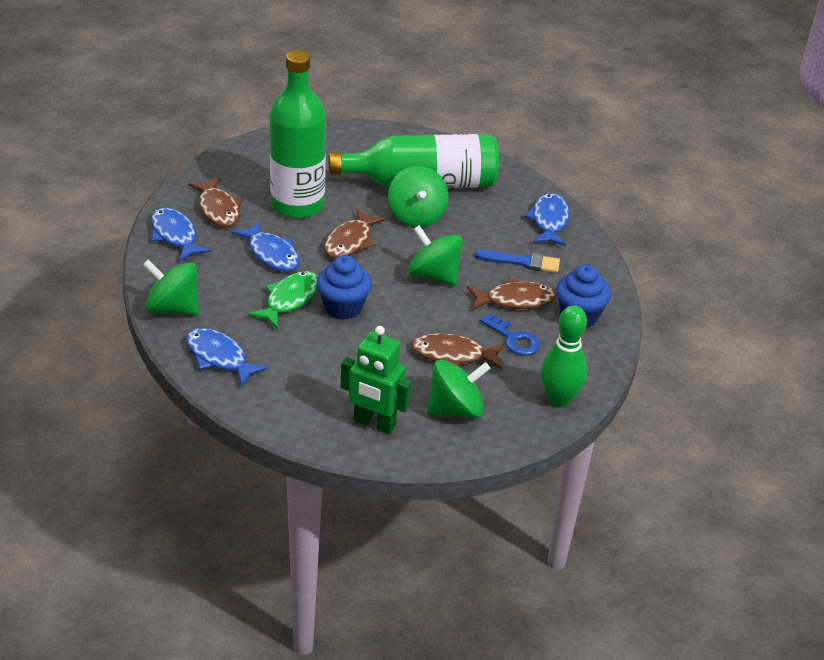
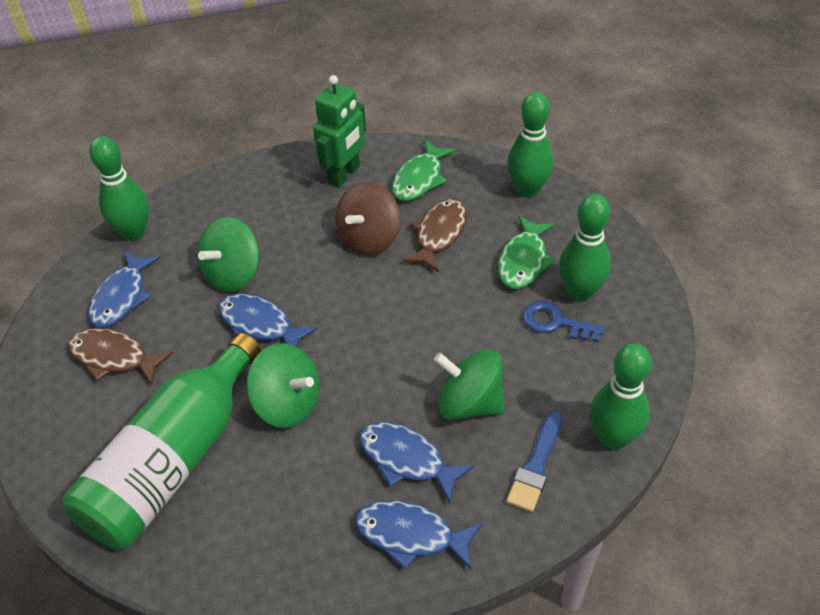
blue cupcake: 2 -> 0
brown fish: 4 -> 2
brown spinning top: 0 -> 1
green bottle: 2 -> 1
green bowling pin: 1 -> 4
green fish: 1 -> 2
green spinning top: 4 -> 3

